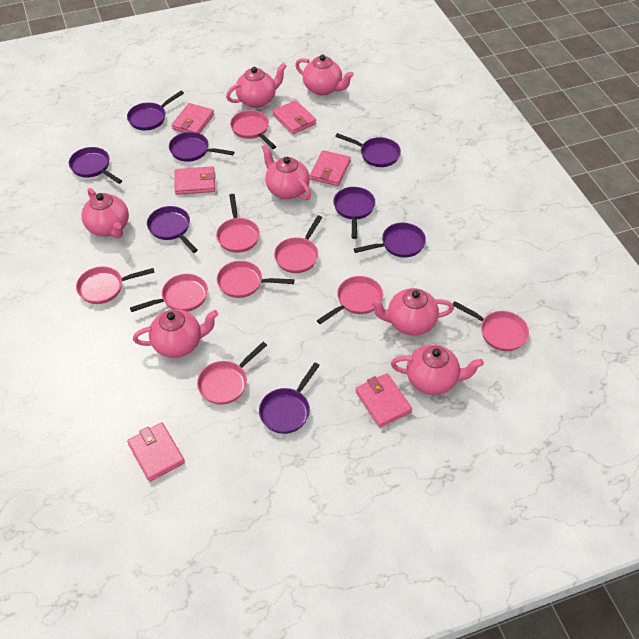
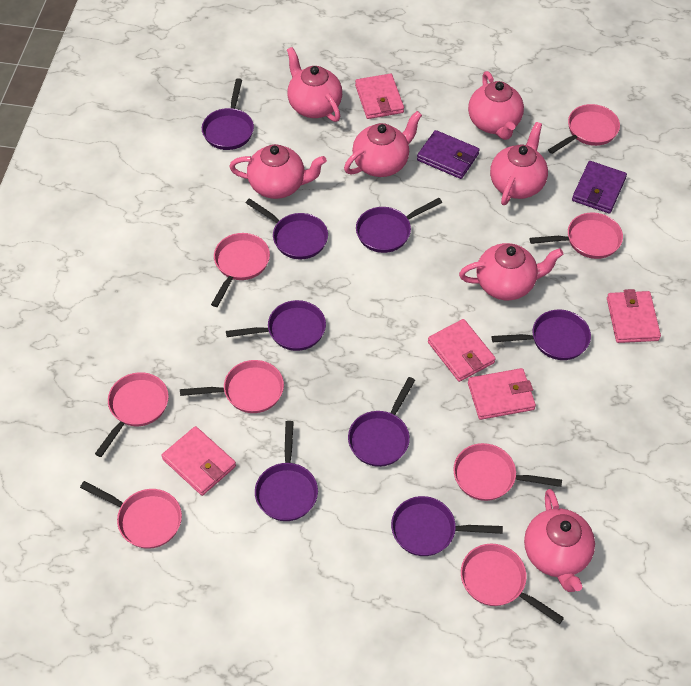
pink pan: 9 -> 8
pink wallet: 6 -> 5
purple wallet: 0 -> 2

